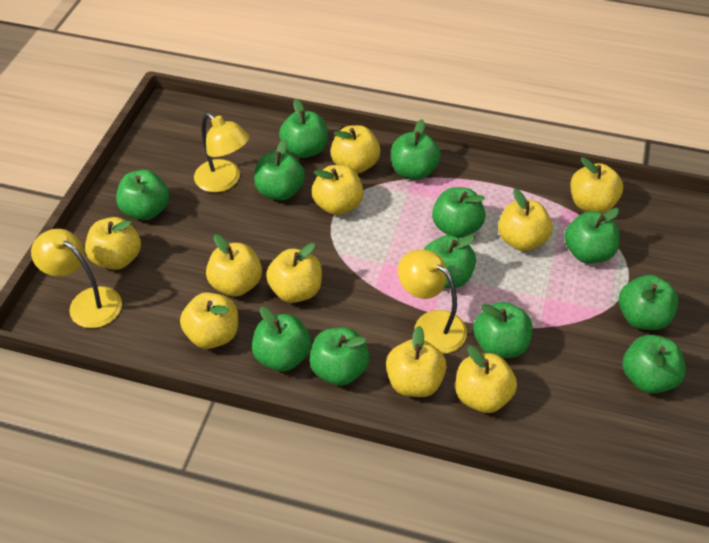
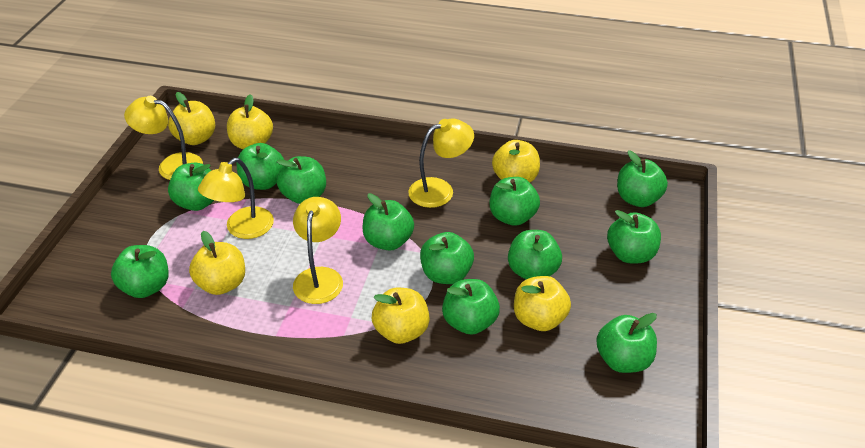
yellow apple: 10 -> 6
yellow lamp: 3 -> 4

